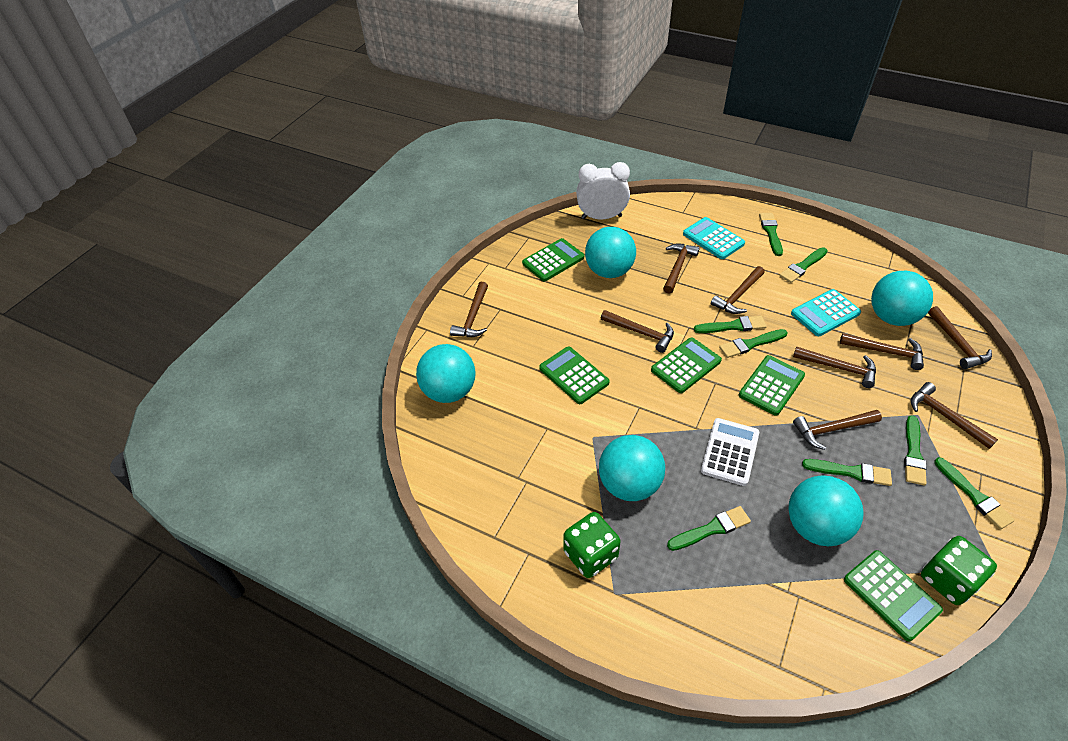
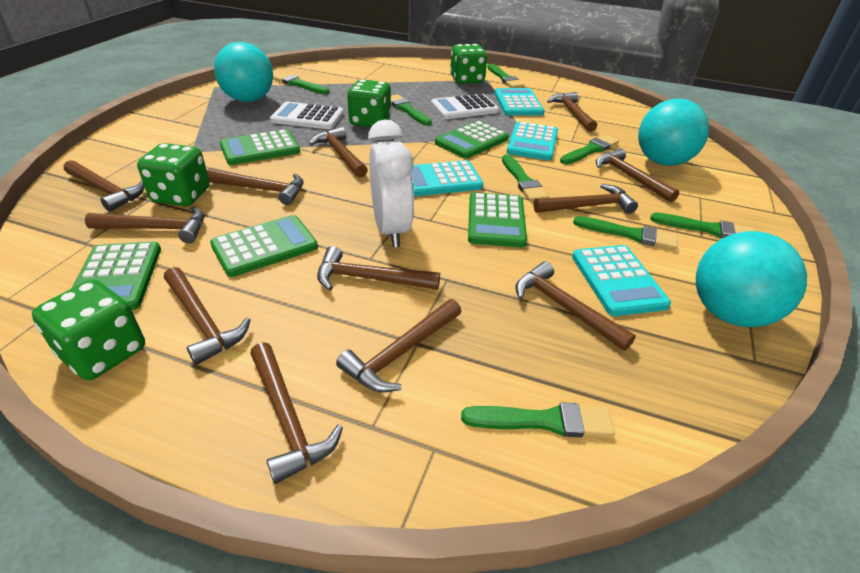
brown hammer: 9 -> 12
green dice: 2 -> 4
turquoise ball: 5 -> 3
turquoise calculator: 2 -> 4
white calculator: 1 -> 2

